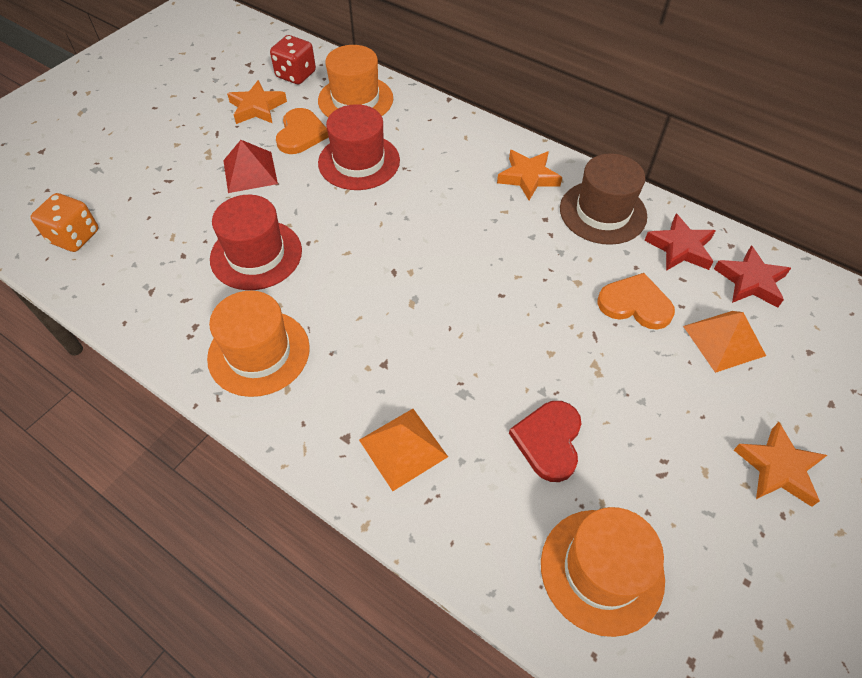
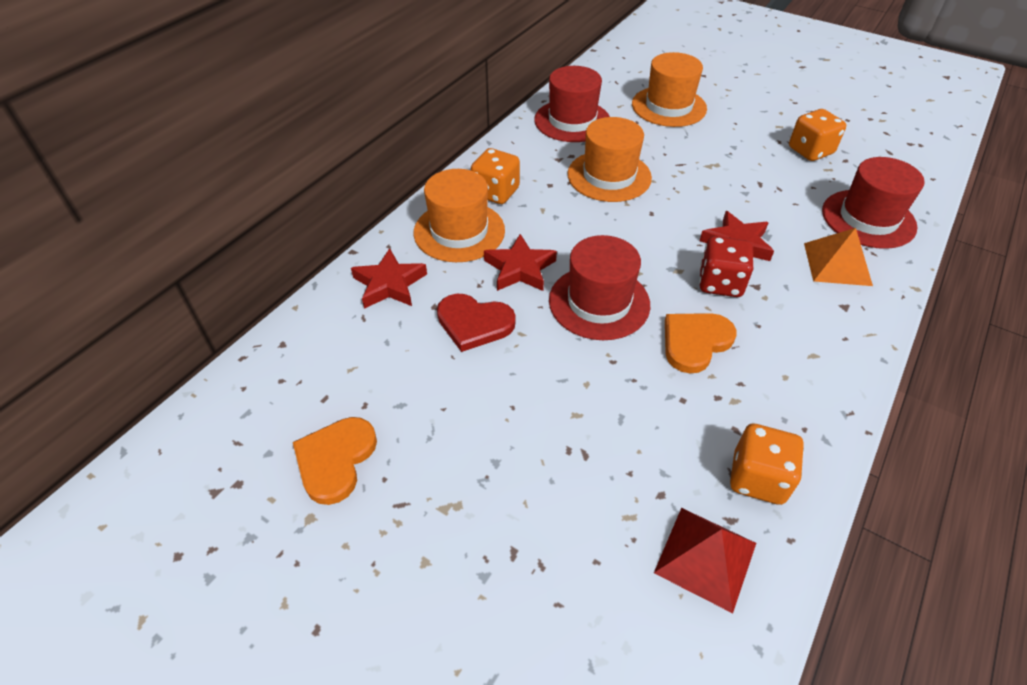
brown hat: 1 -> 0
orange dice: 1 -> 3
orange pyramid: 2 -> 1
orange star: 3 -> 0
red hat: 2 -> 3
red star: 2 -> 3

